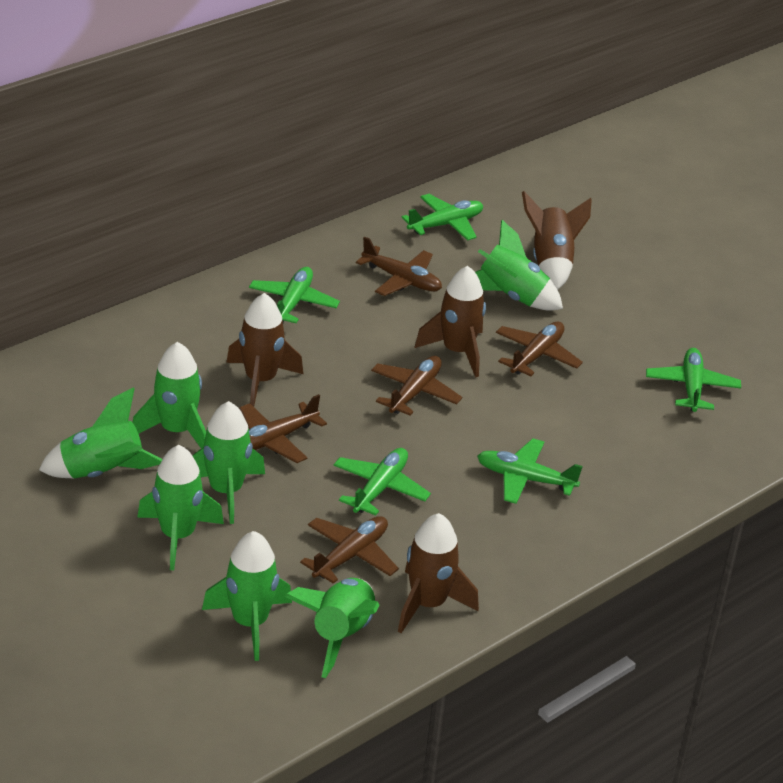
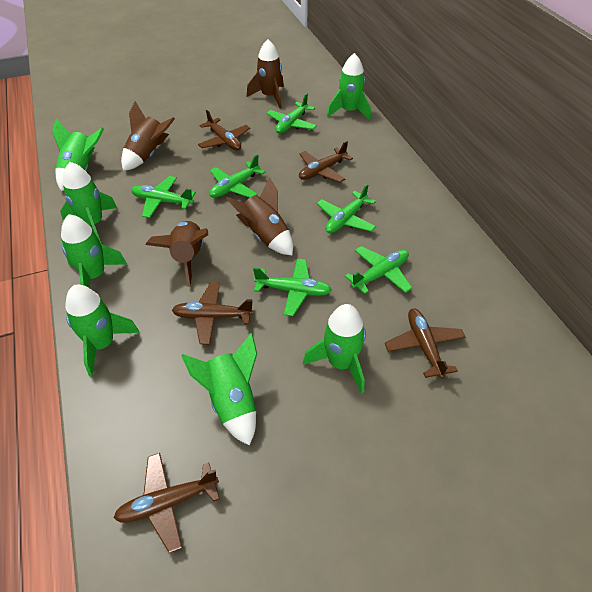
green plane: 5 -> 6

